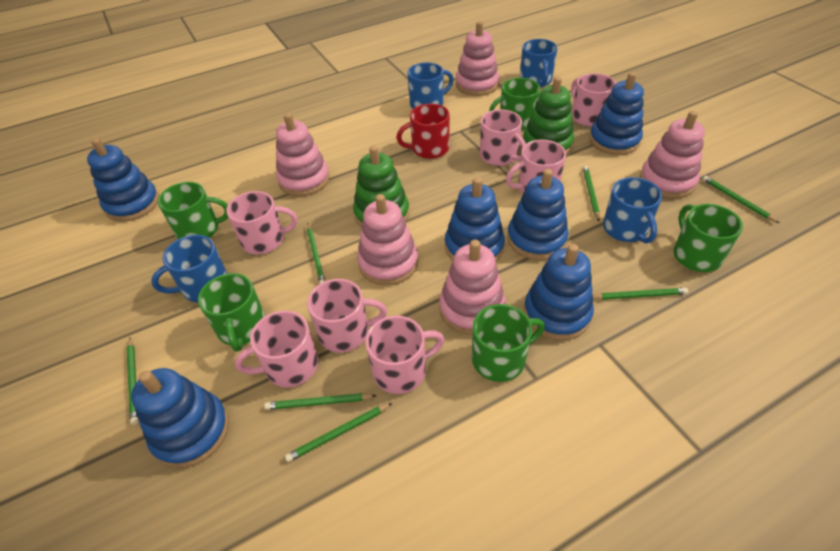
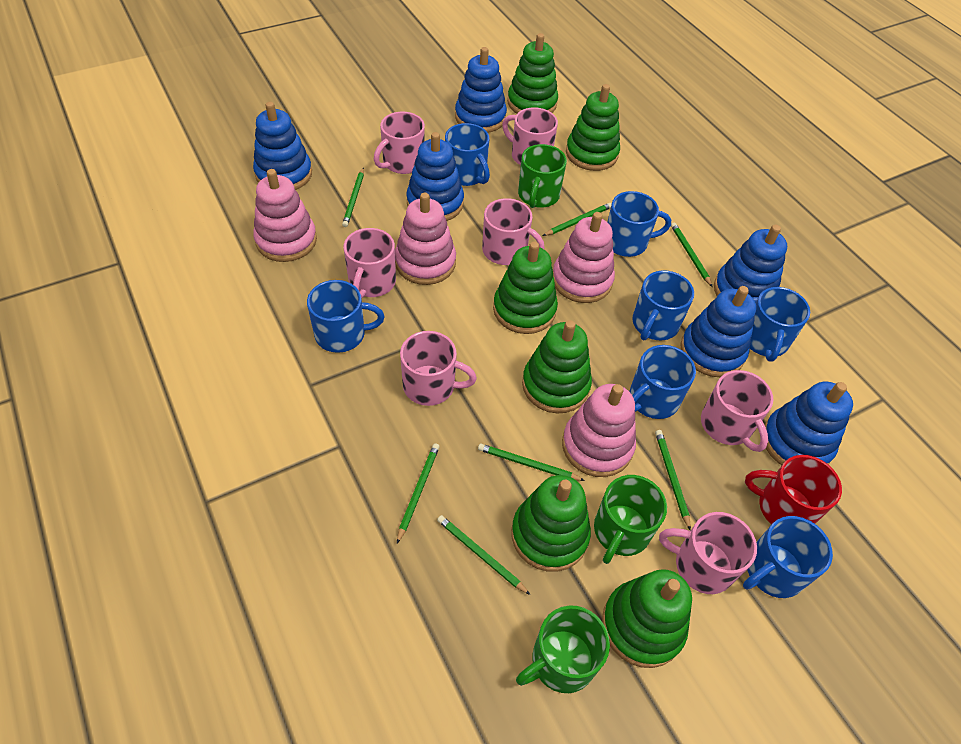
blue mug: 4 -> 7
green mug: 5 -> 3
green stacking toy: 2 -> 6
pink stacking toy: 5 -> 4

